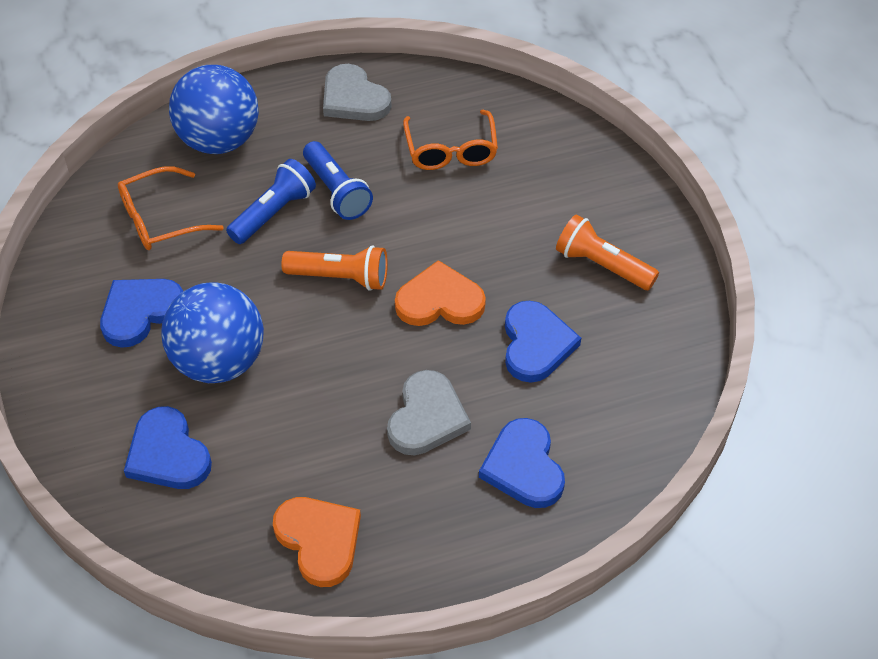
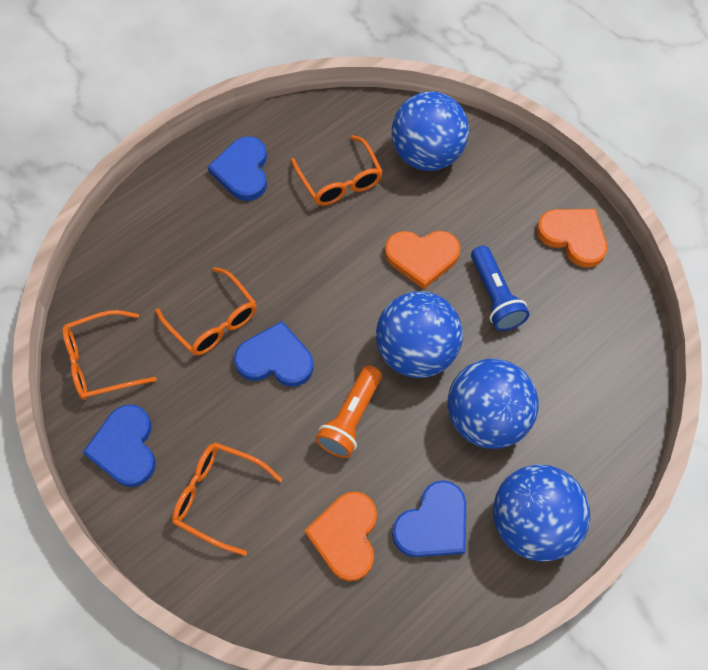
blue ball: 2 -> 4
blue flashlight: 2 -> 1
grey heart: 2 -> 0
orange flashlight: 2 -> 1
orange glasses: 2 -> 4
orange heart: 2 -> 3

